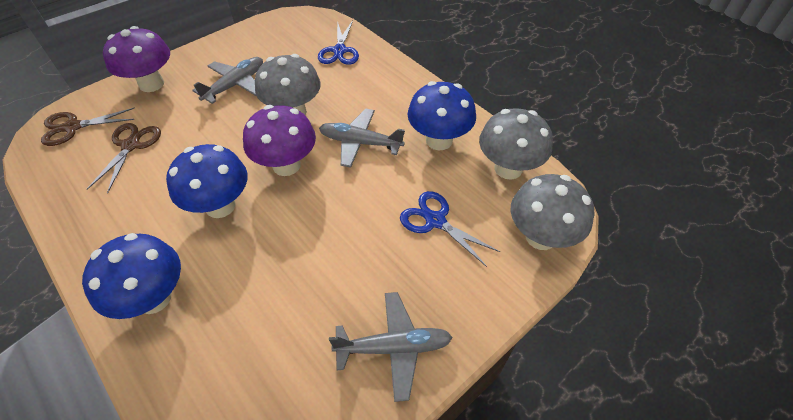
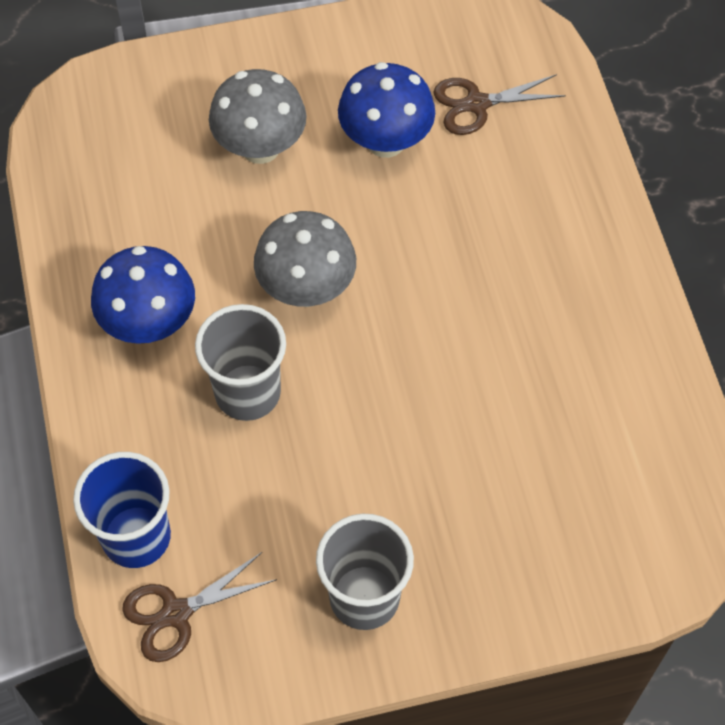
blue cup: 0 -> 1
blue mushroom: 3 -> 2
blue scissors: 2 -> 0
grey cup: 0 -> 2
grey mushroom: 3 -> 2
grey plane: 3 -> 0
purple mushroom: 2 -> 0

